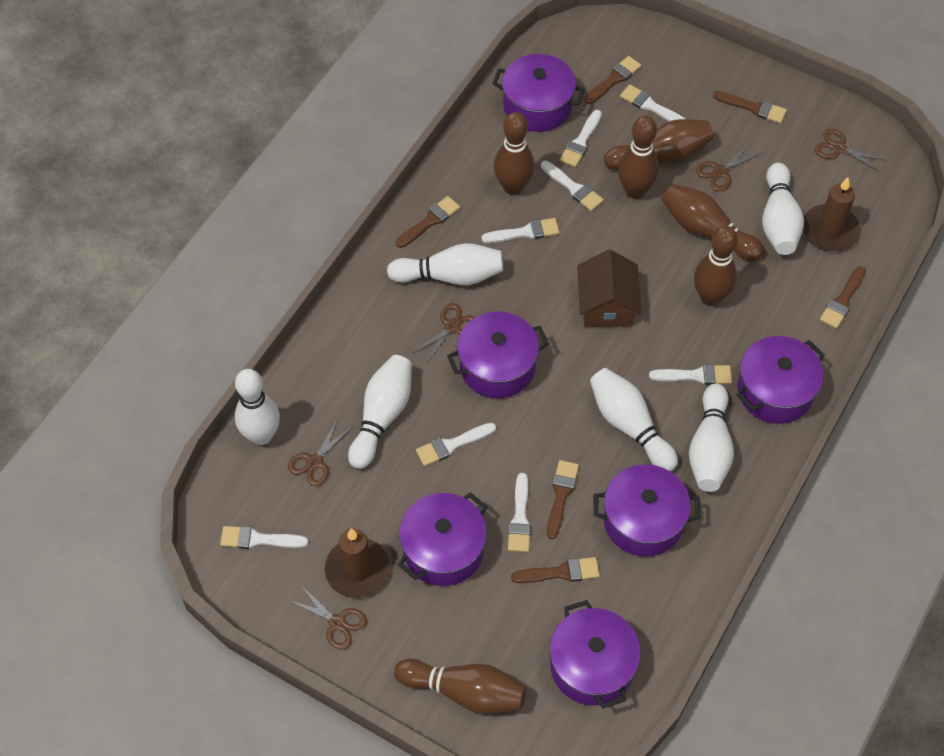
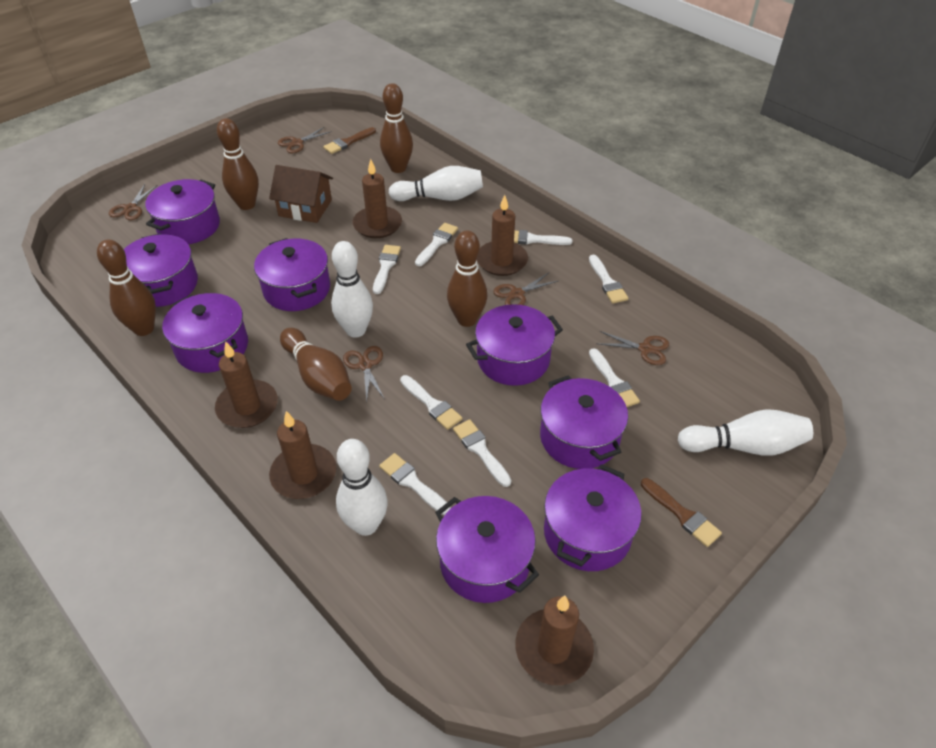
brown bowling pin: 6 -> 5
brown brush: 6 -> 2
brown candle: 2 -> 5
purple pot: 6 -> 8
white bowling pin: 6 -> 4

